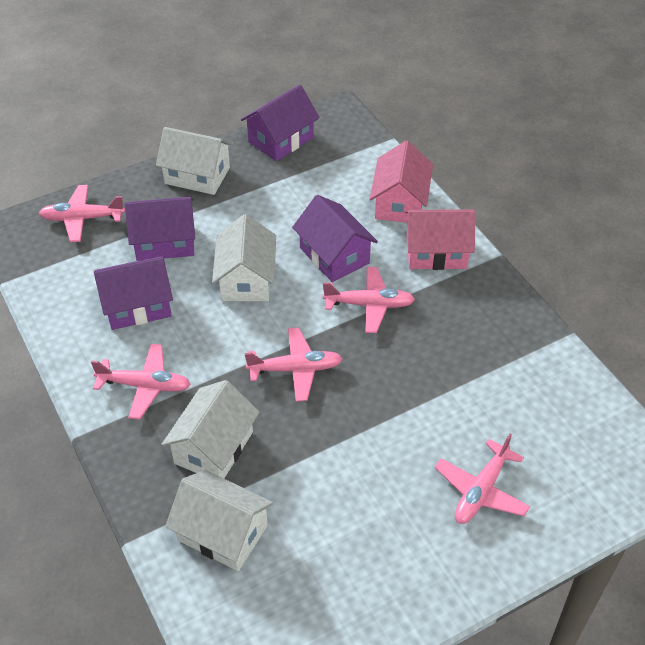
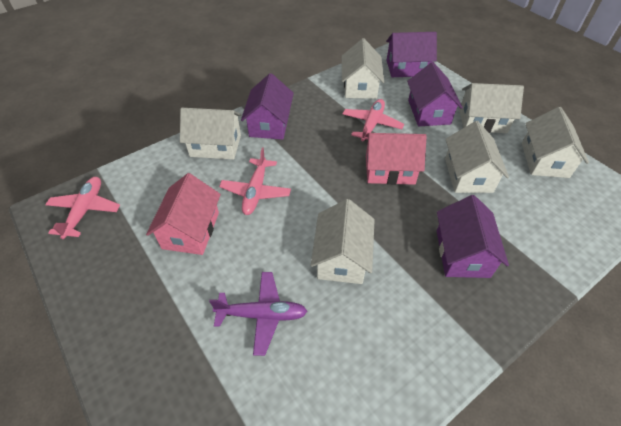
pink plane: 5 -> 3
purple plane: 0 -> 1
white house: 4 -> 6

